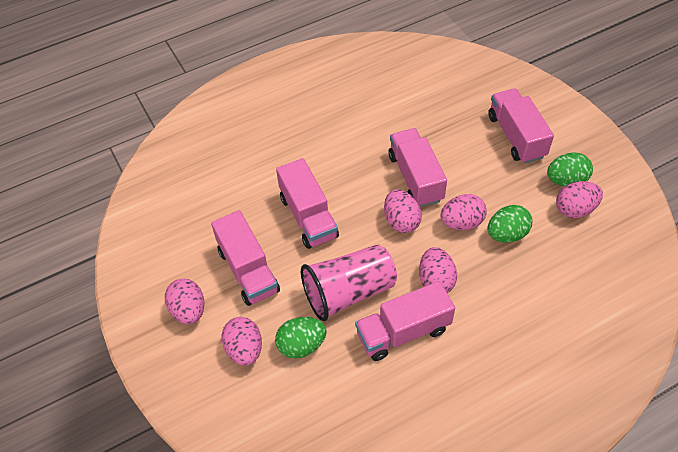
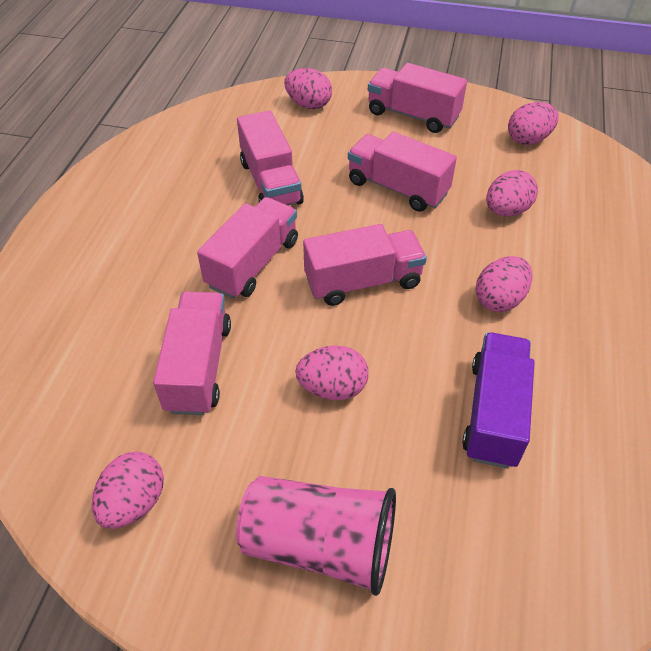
green egg: 3 -> 0
pink truck: 5 -> 6
purple truck: 0 -> 1

